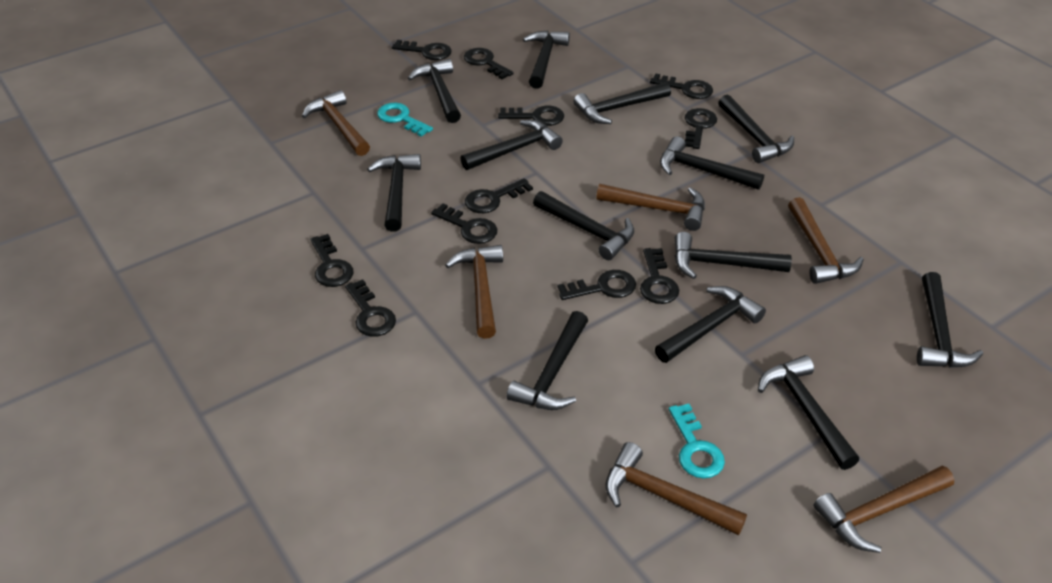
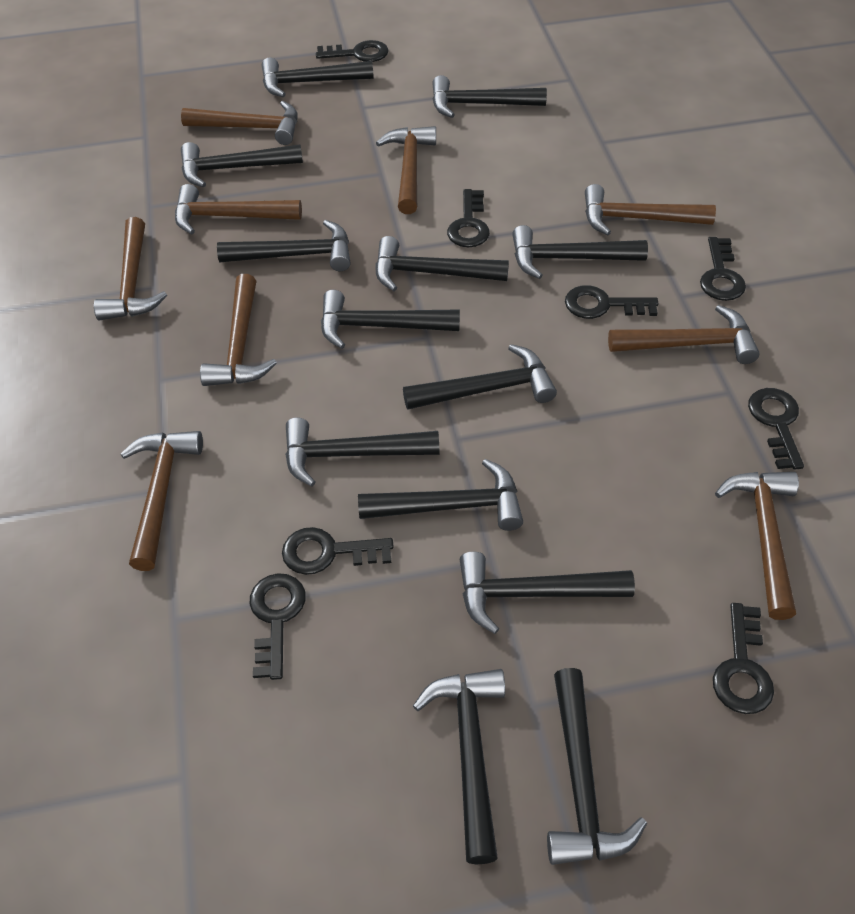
black key: 11 -> 8
brown hammer: 6 -> 9
turquoise key: 2 -> 0

